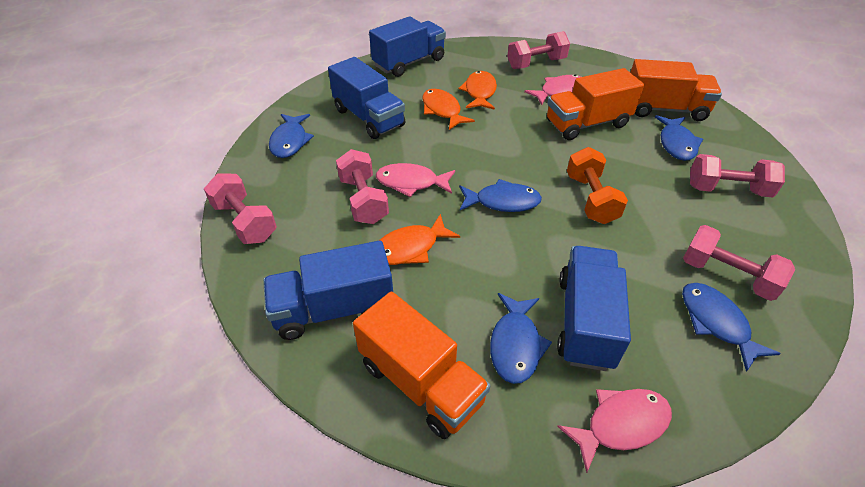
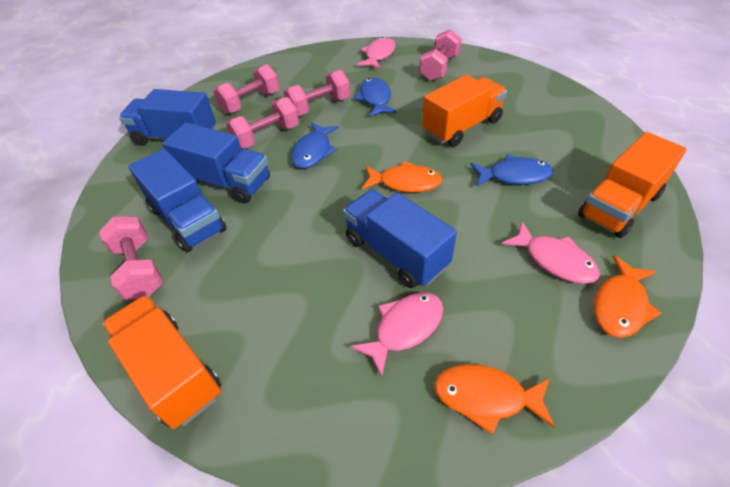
blue fish: 5 -> 3
orange dumbbell: 1 -> 0

